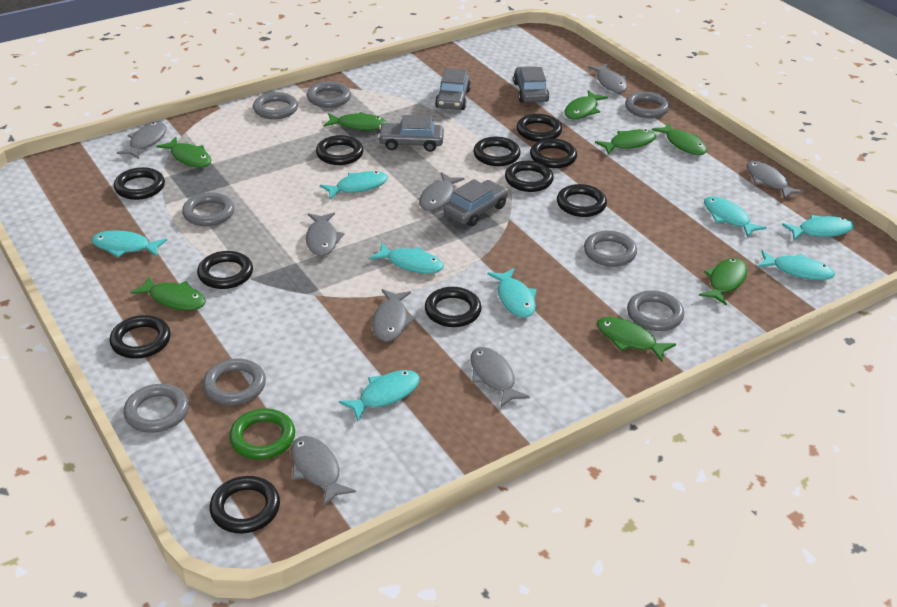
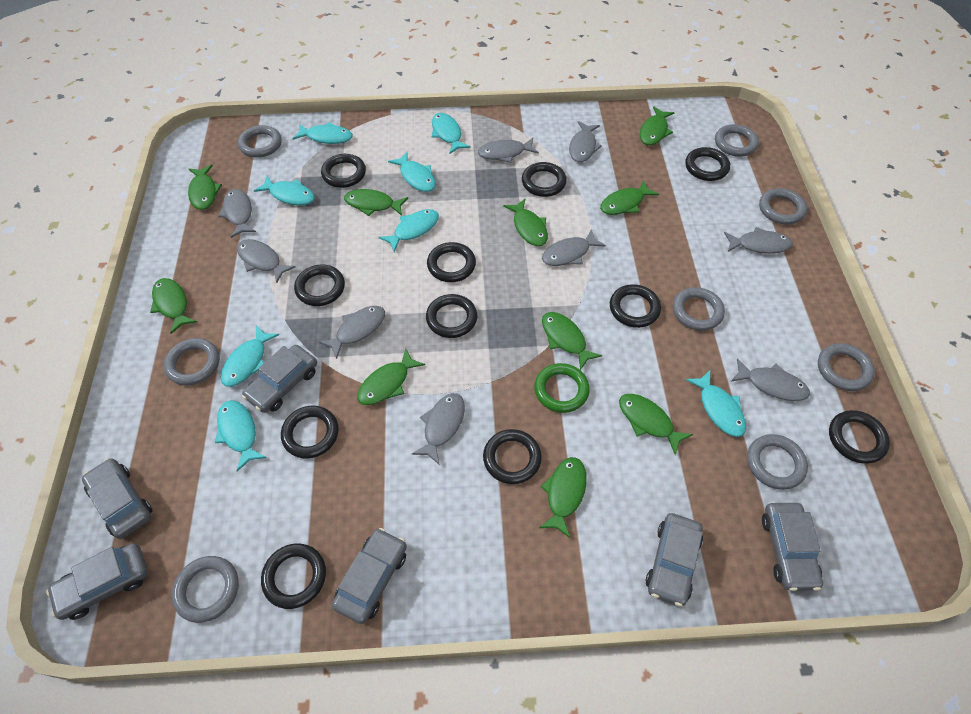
green fish: 8 -> 10
grey car: 4 -> 6
grey fish: 8 -> 9

